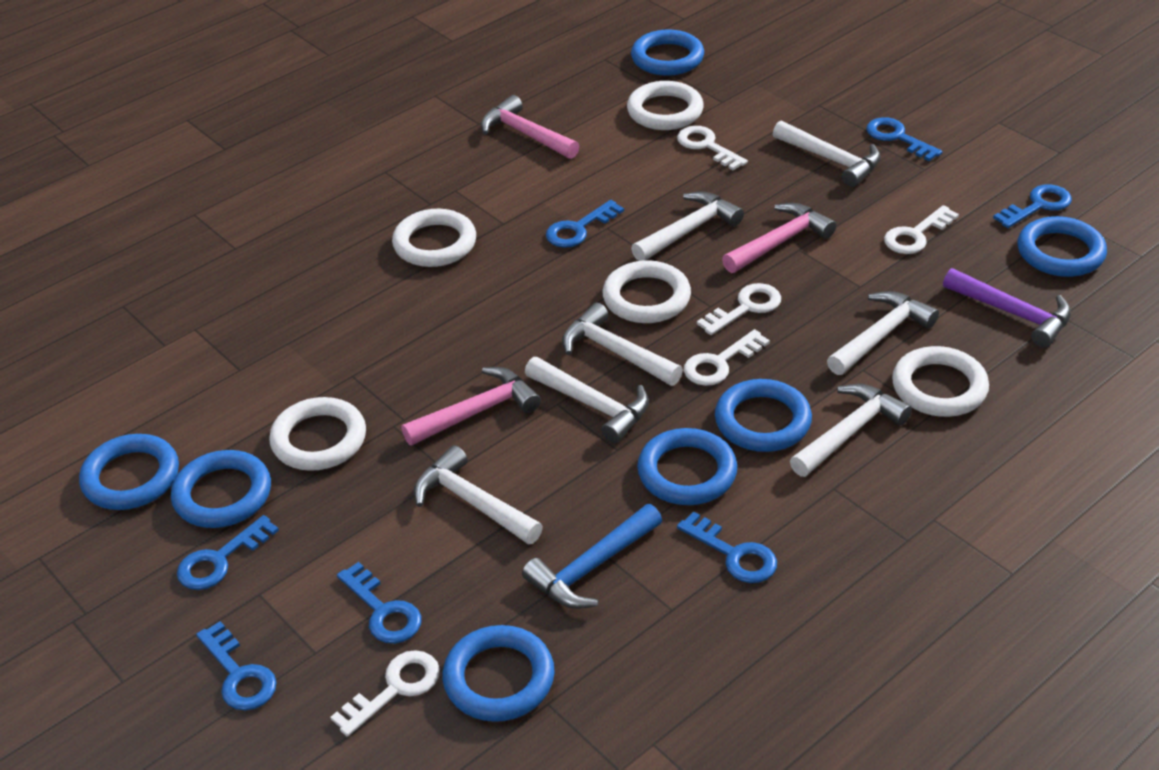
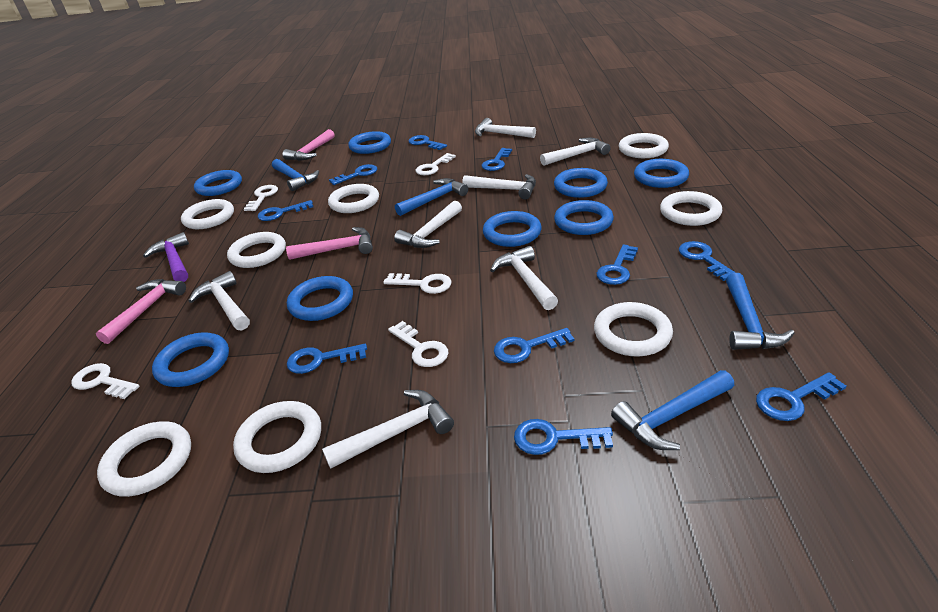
blue hammer: 1 -> 4
blue key: 7 -> 10
blue ring: 7 -> 8
white ring: 5 -> 8

